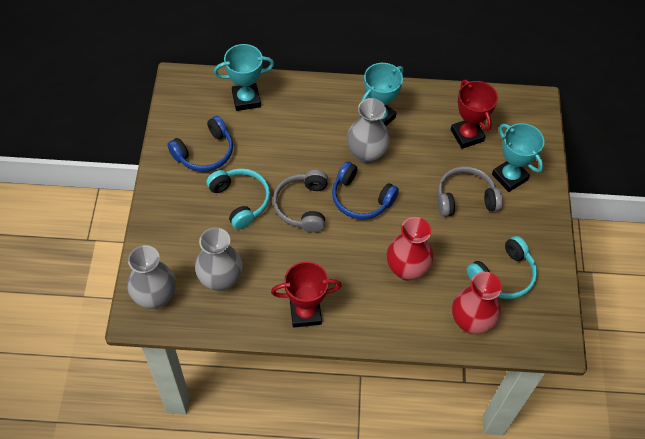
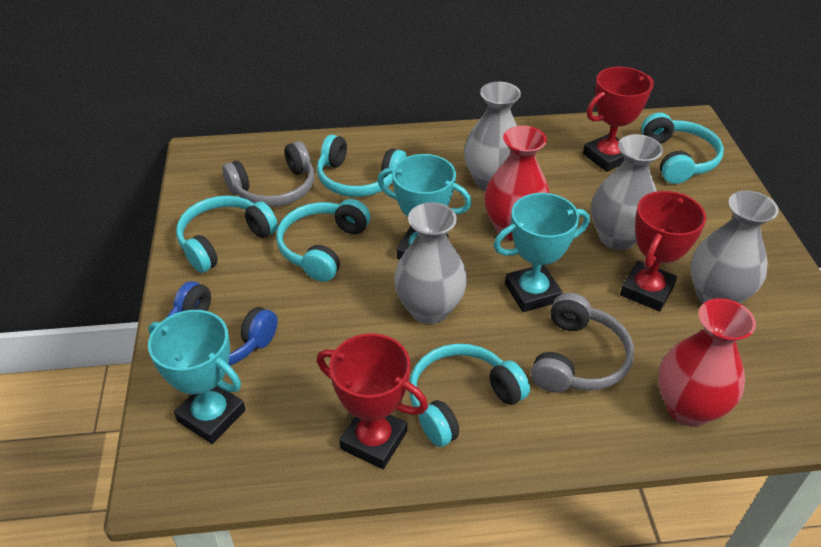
blue headphones: 2 -> 1
grey vase: 3 -> 4
red trophy: 2 -> 3
turquoise headphones: 2 -> 5

